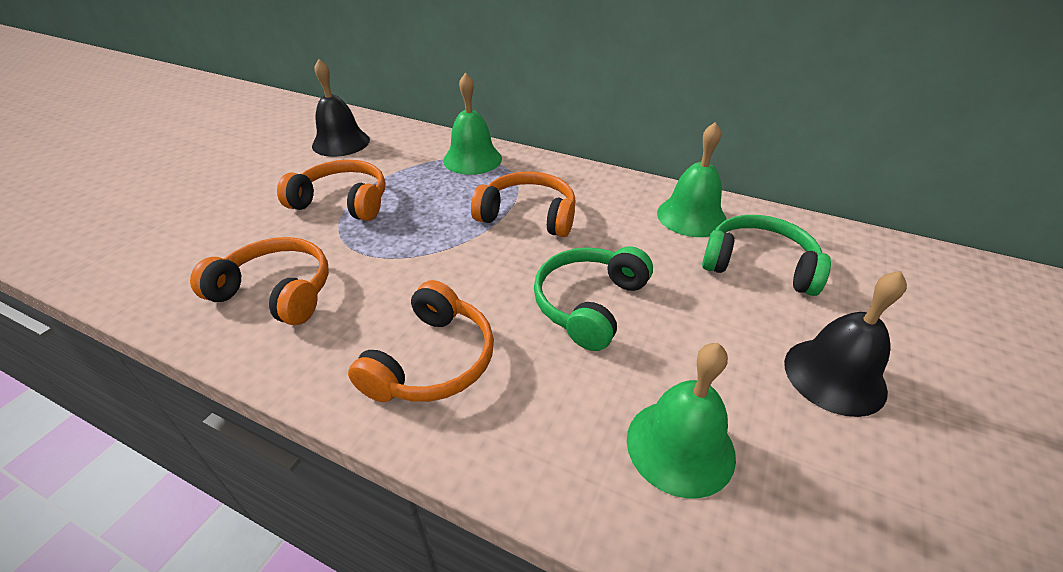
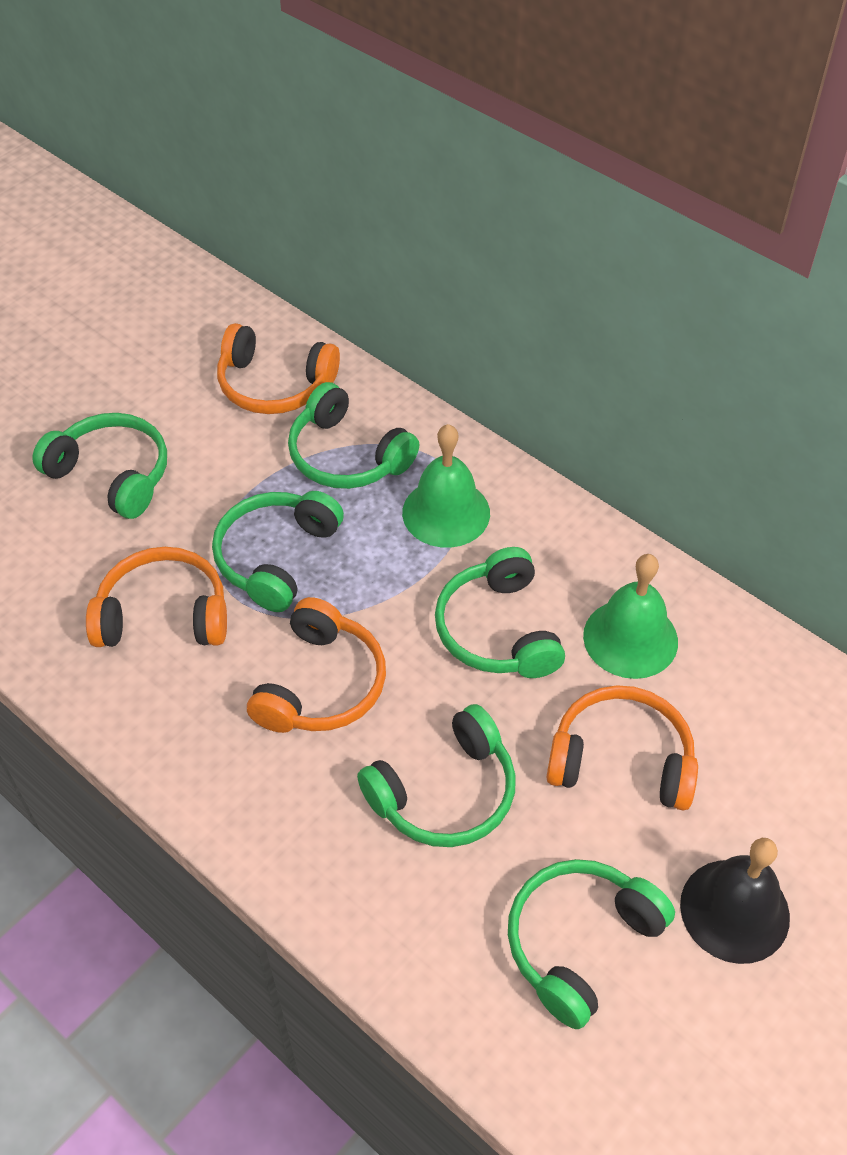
black bell: 2 -> 1
green bell: 3 -> 2
green headphones: 2 -> 6

